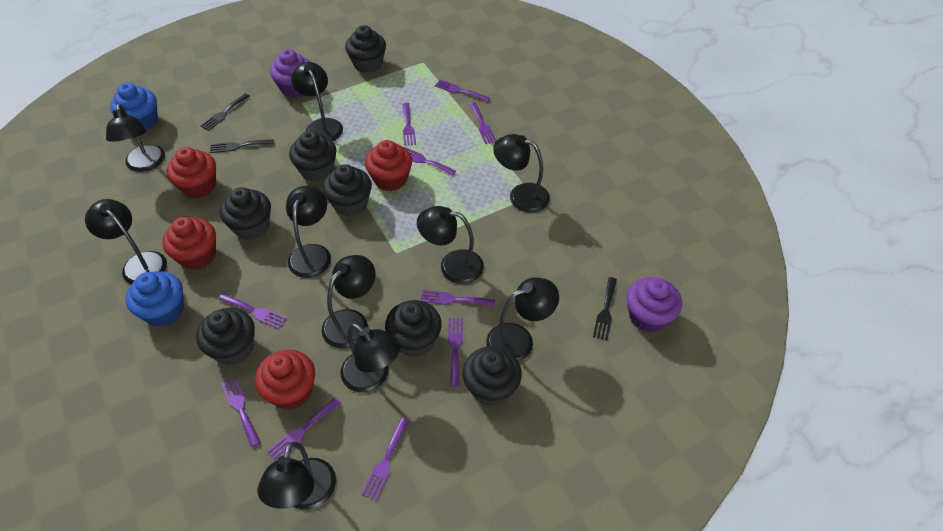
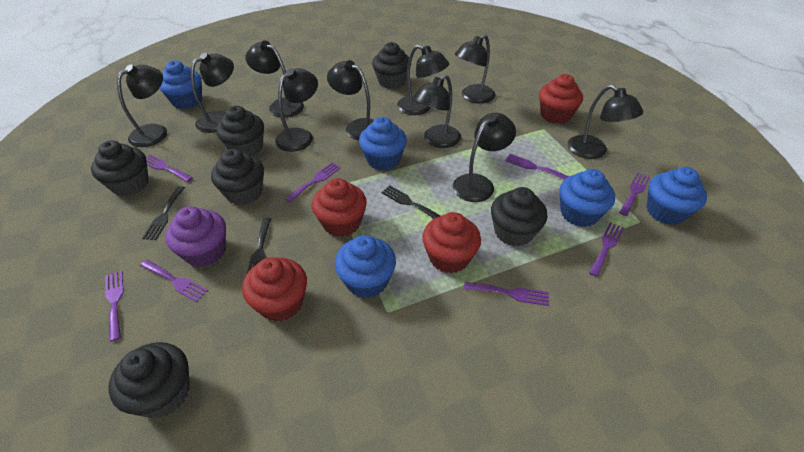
black cupcake: 7 -> 6
blue cupcake: 2 -> 5
purple cupcake: 2 -> 1
purple fork: 10 -> 8

